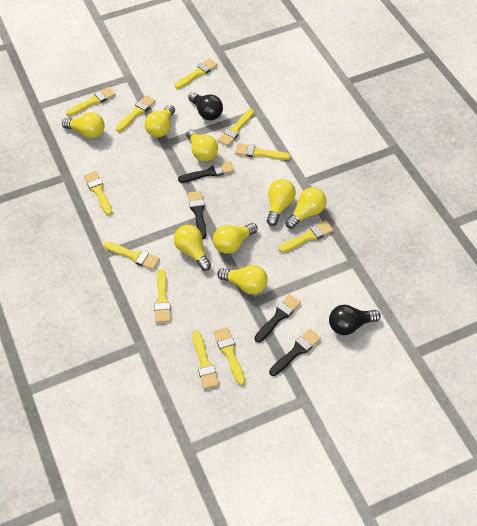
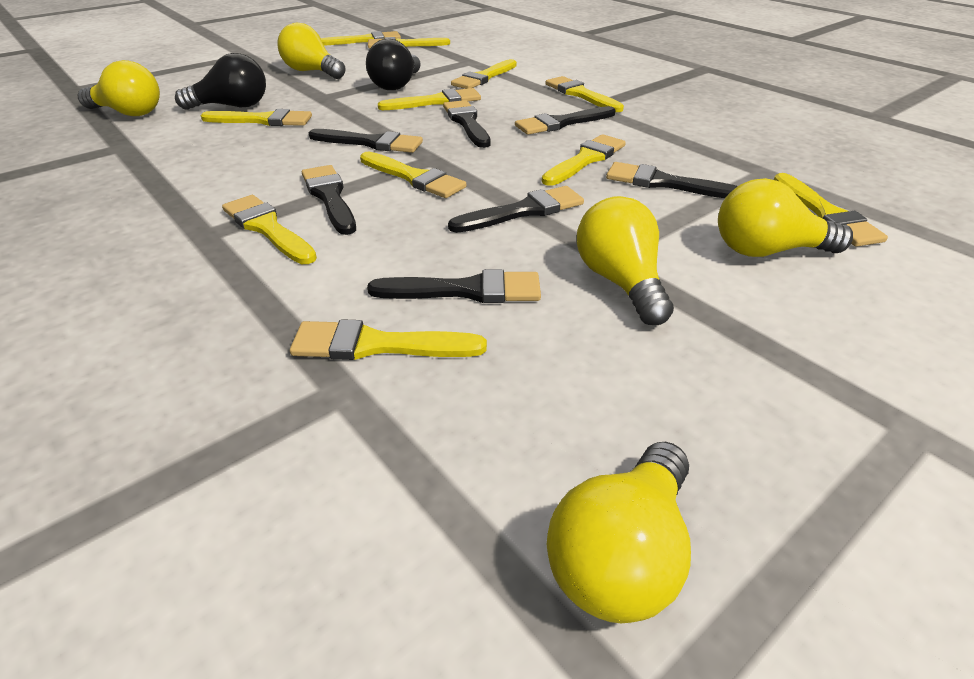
black brush: 4 -> 7
yellow light bulb: 8 -> 5

